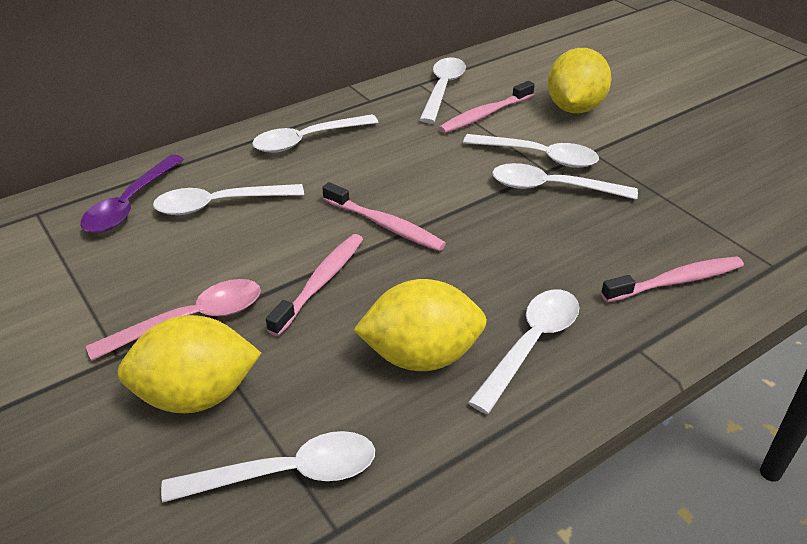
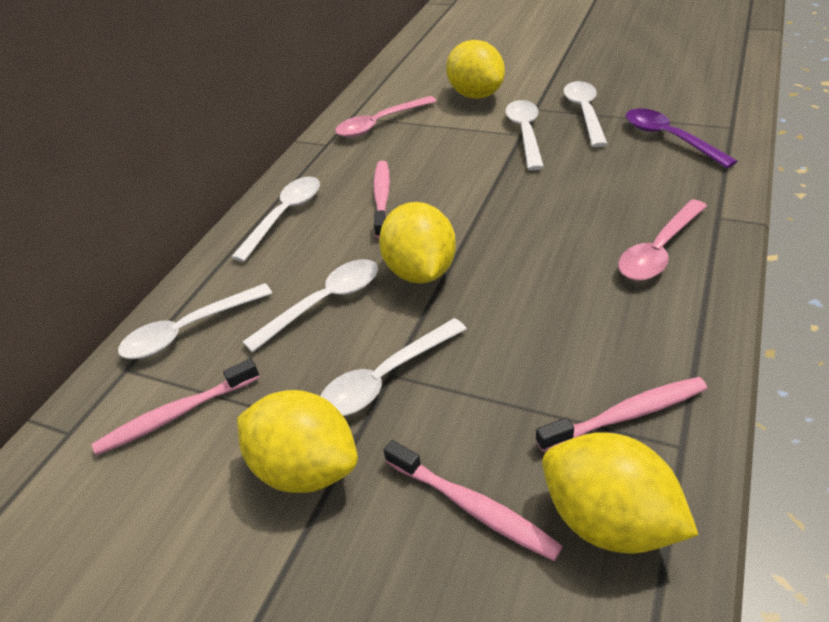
pink spoon: 1 -> 2
white spoon: 7 -> 6
yellow lemon: 3 -> 4

